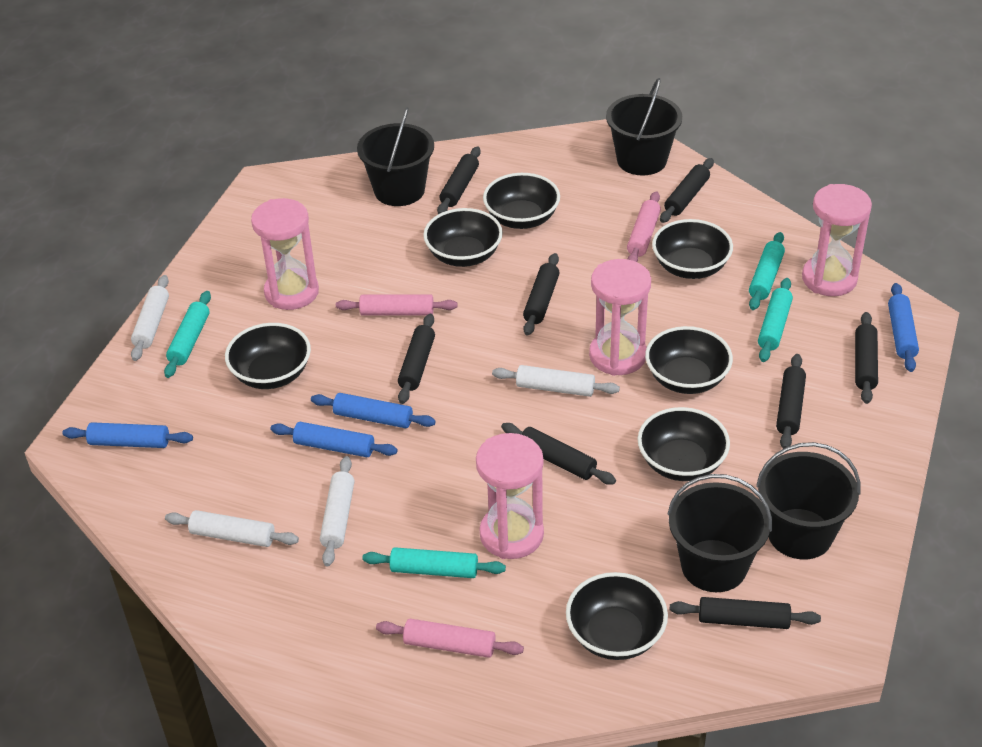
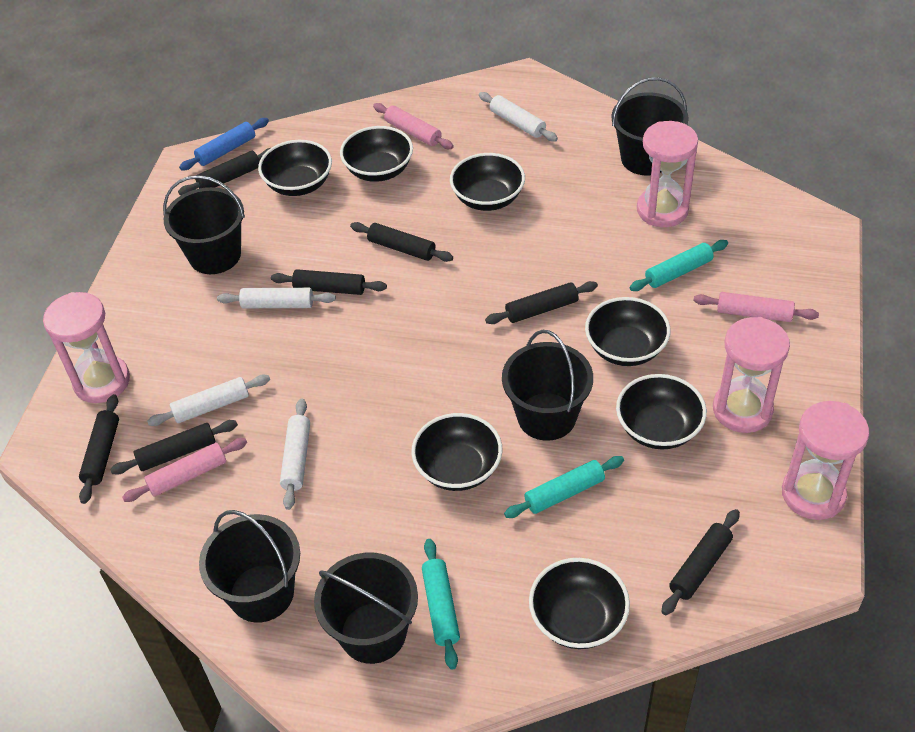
black bucket: 4 -> 5
black rolling pin: 8 -> 7
blue rolling pin: 4 -> 1
turquoise rolling pin: 4 -> 3

